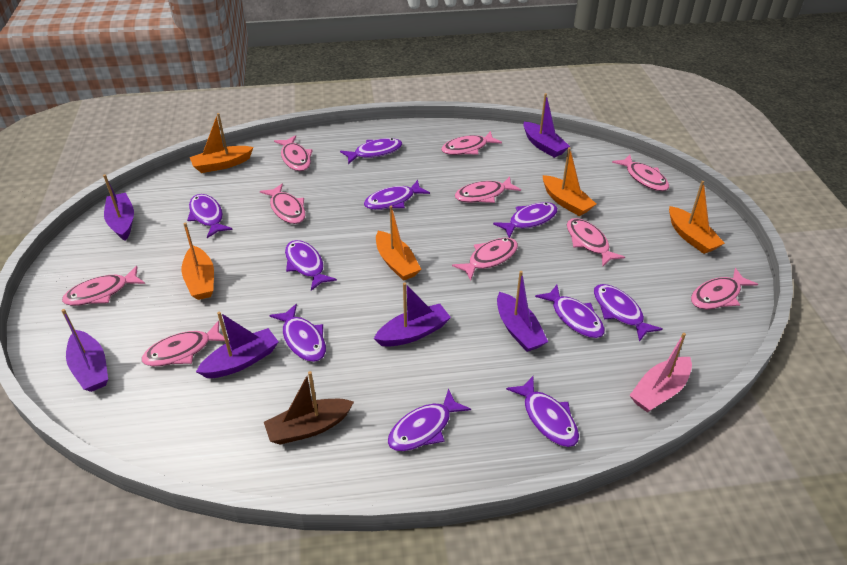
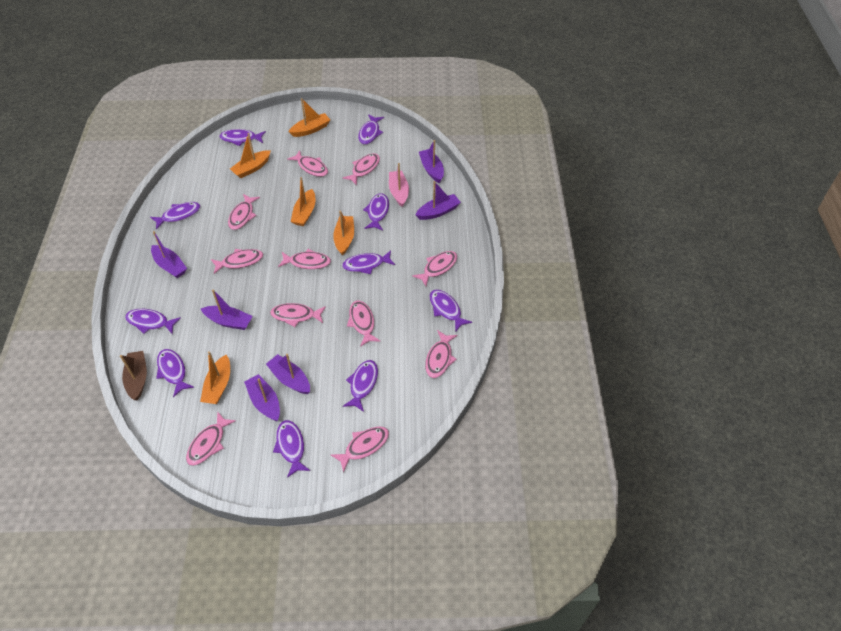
pink fish: 10 -> 11

